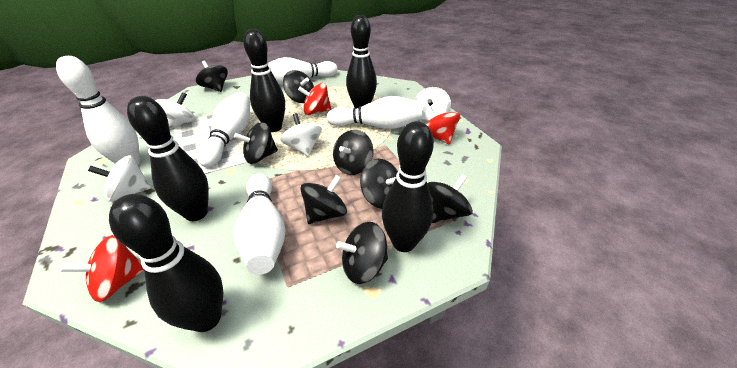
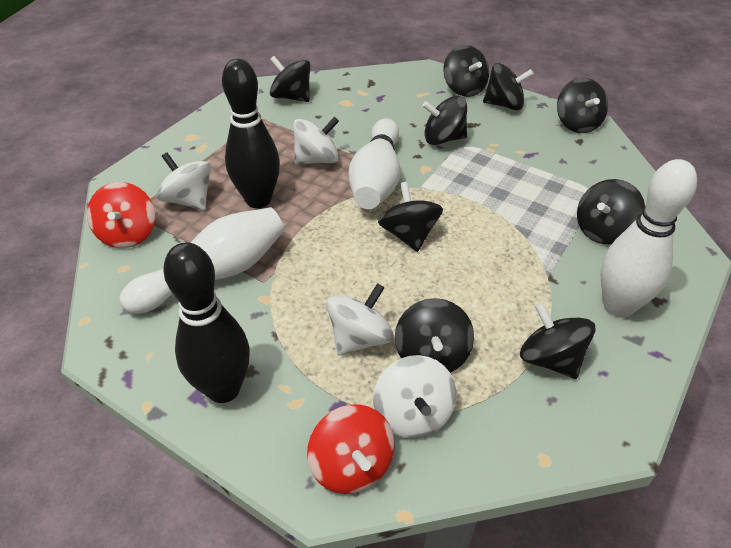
black bowling pin: 5 -> 2
black spinning top: 8 -> 9
red spinning top: 3 -> 2
white bowling pin: 5 -> 3

